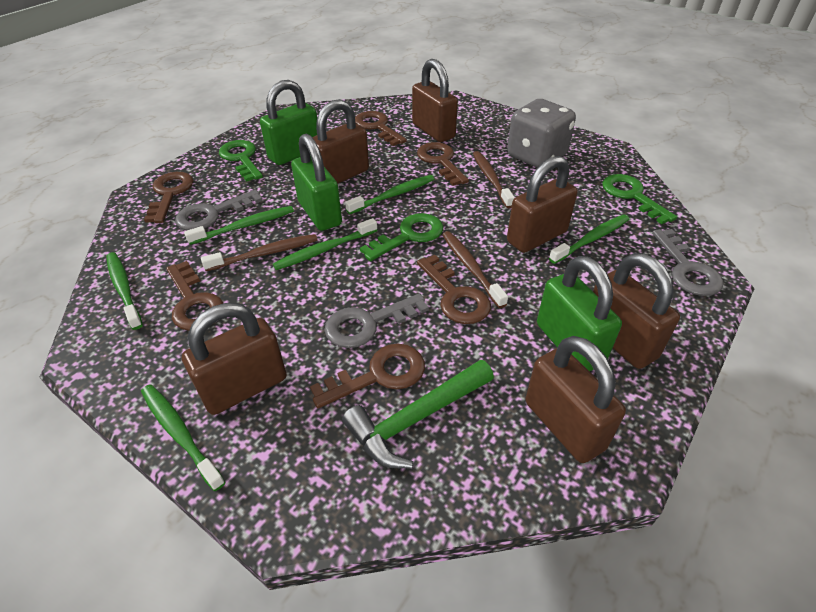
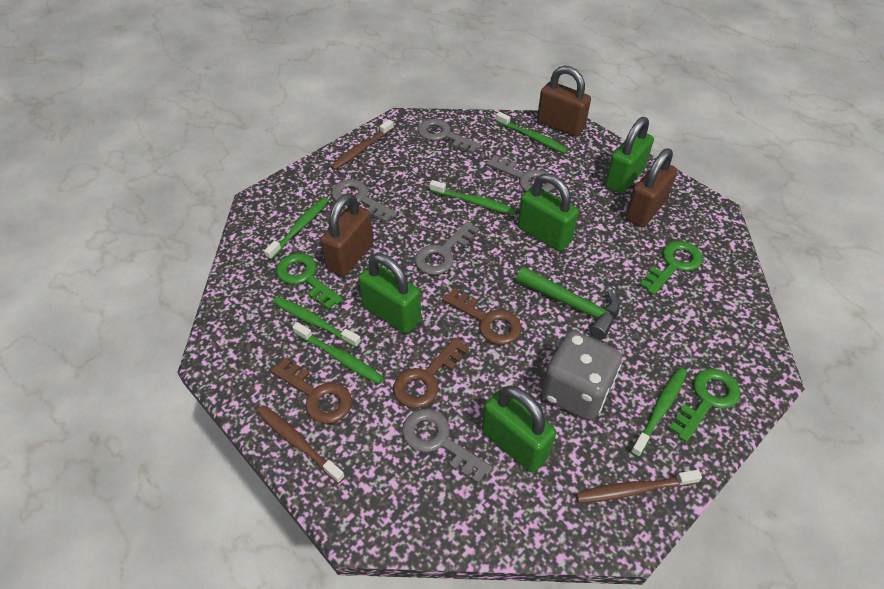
brown key: 6 -> 3
brown padlock: 6 -> 3
green padlock: 3 -> 4
grey key: 3 -> 5

